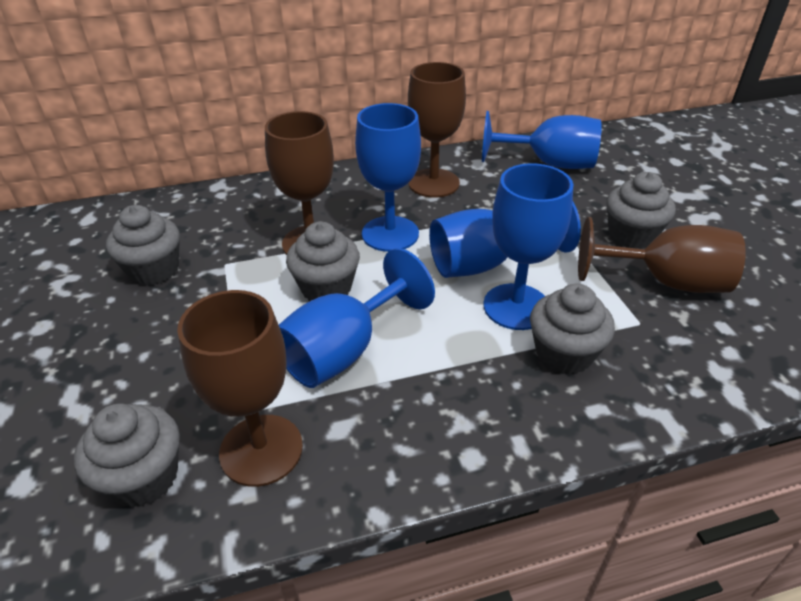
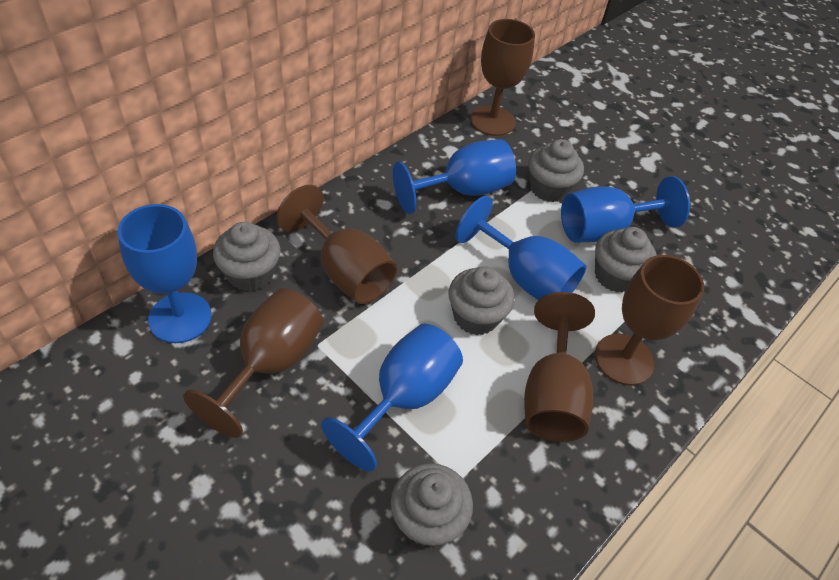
brown goblet: 4 -> 5

